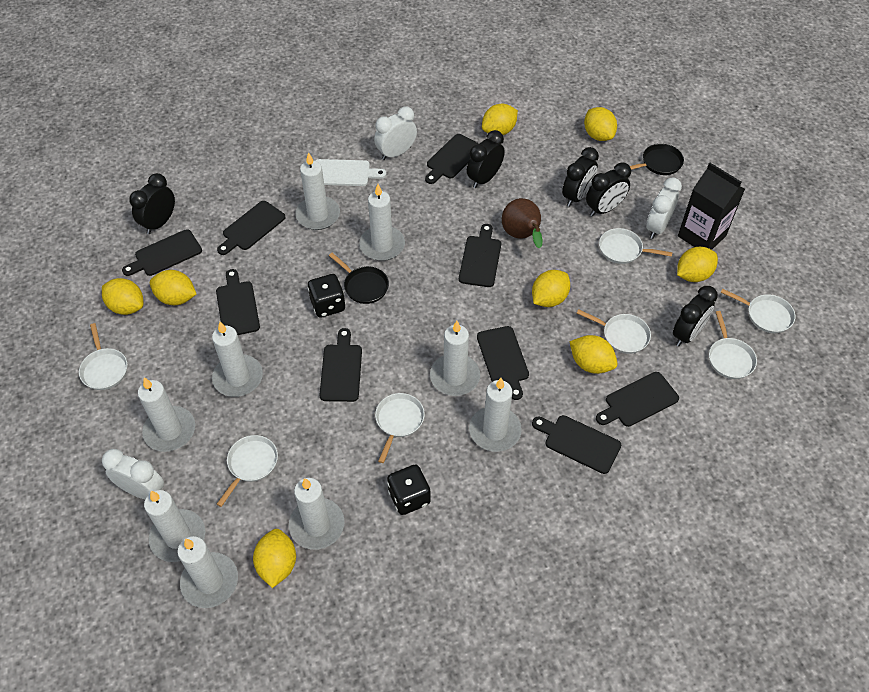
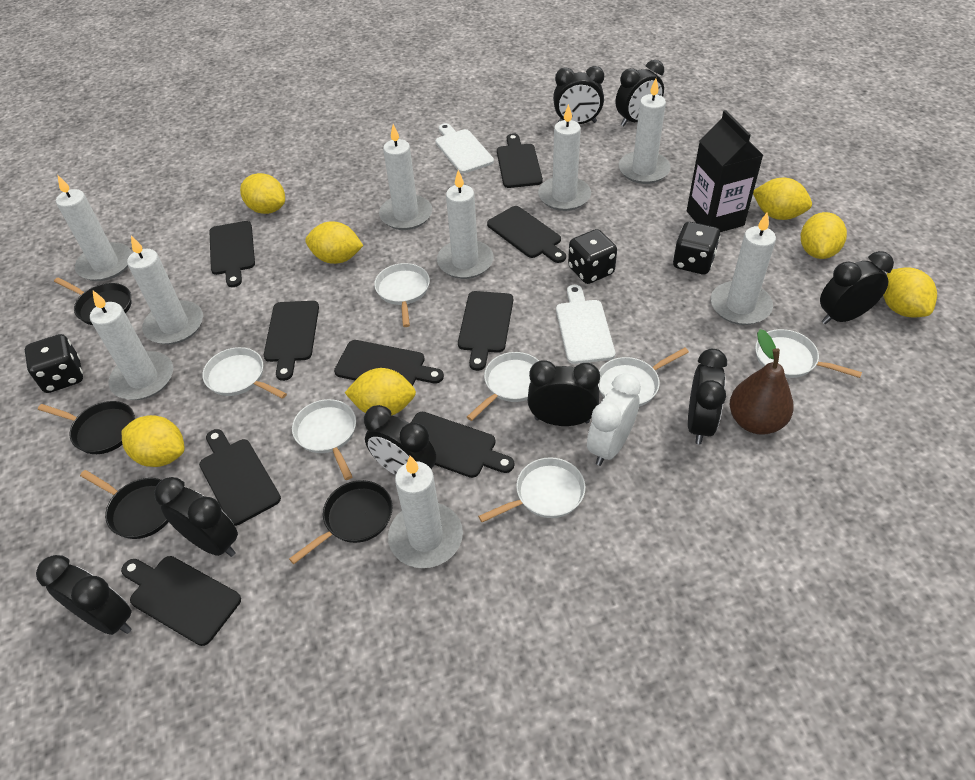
black clock: 5 -> 8
black dice: 2 -> 3
black pan: 2 -> 4
white clock: 3 -> 1
white cutting board: 1 -> 2
yellow lemon: 8 -> 7

